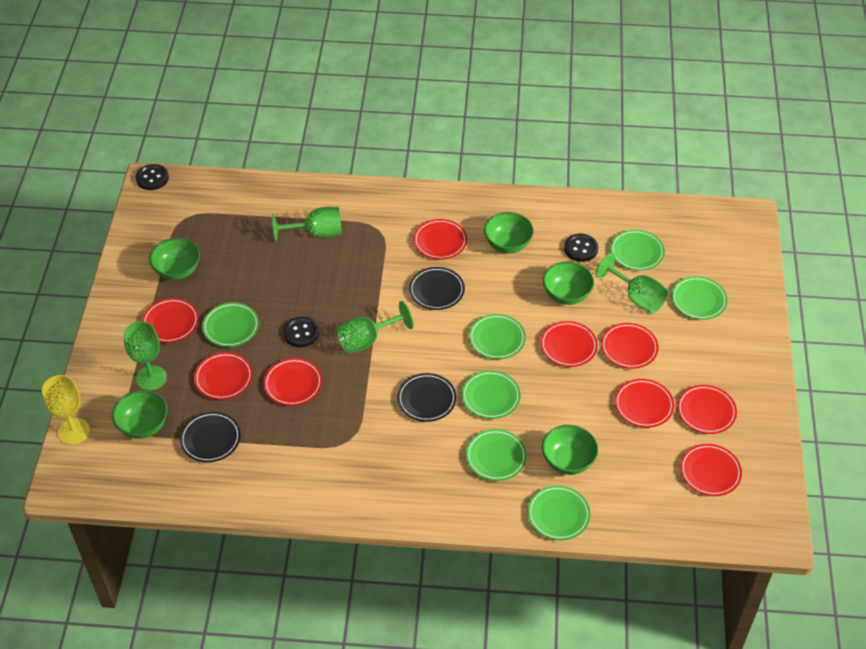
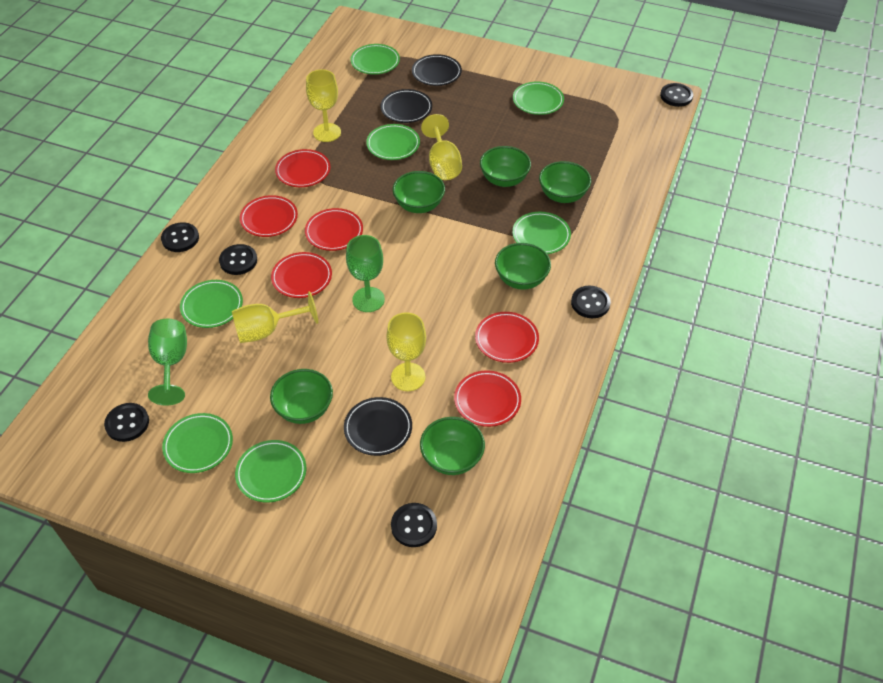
black button: 3 -> 6
green bowl: 5 -> 6
green goblet: 4 -> 2
red plate: 9 -> 6
yellow goblet: 1 -> 4

